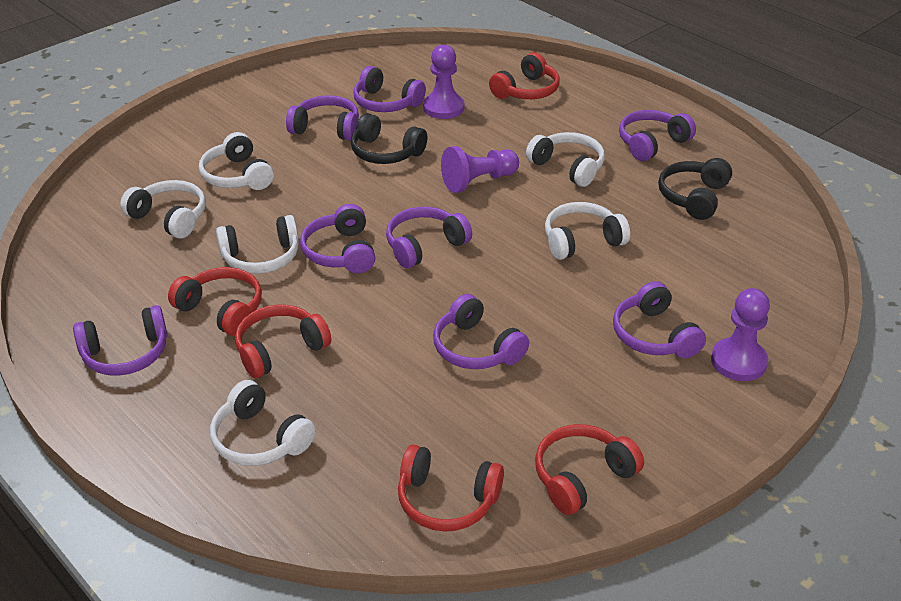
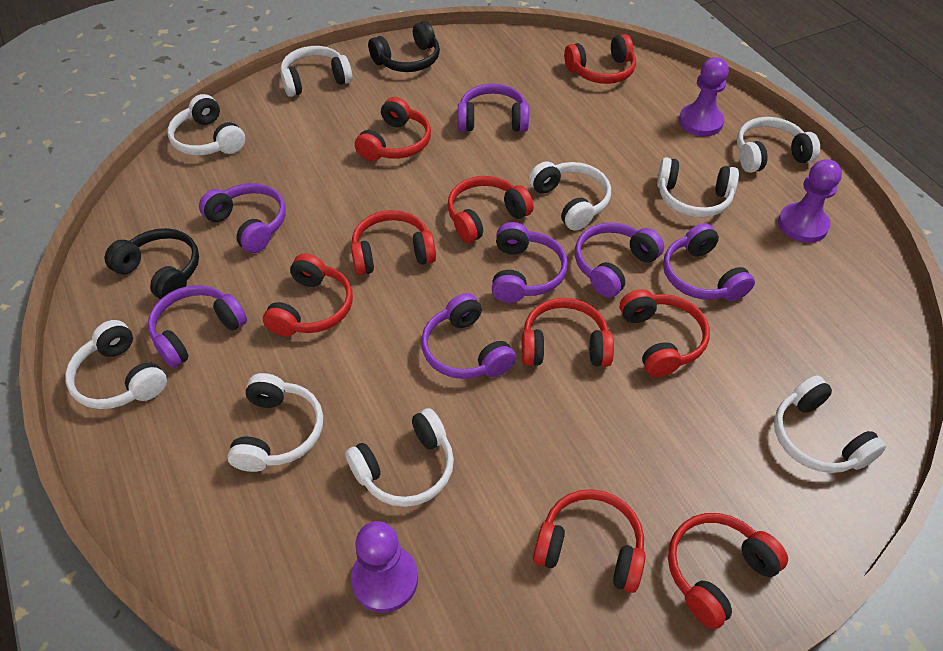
purple headphones: 8 -> 7
red headphones: 5 -> 9
white headphones: 6 -> 9

